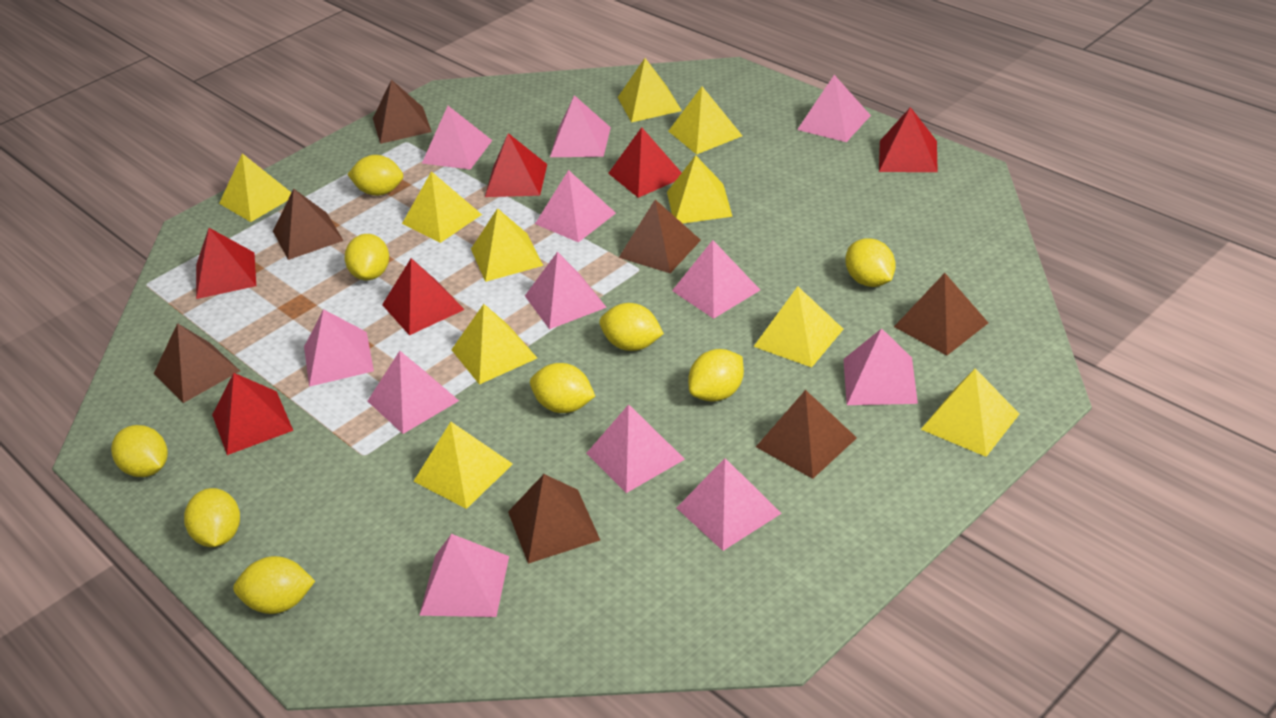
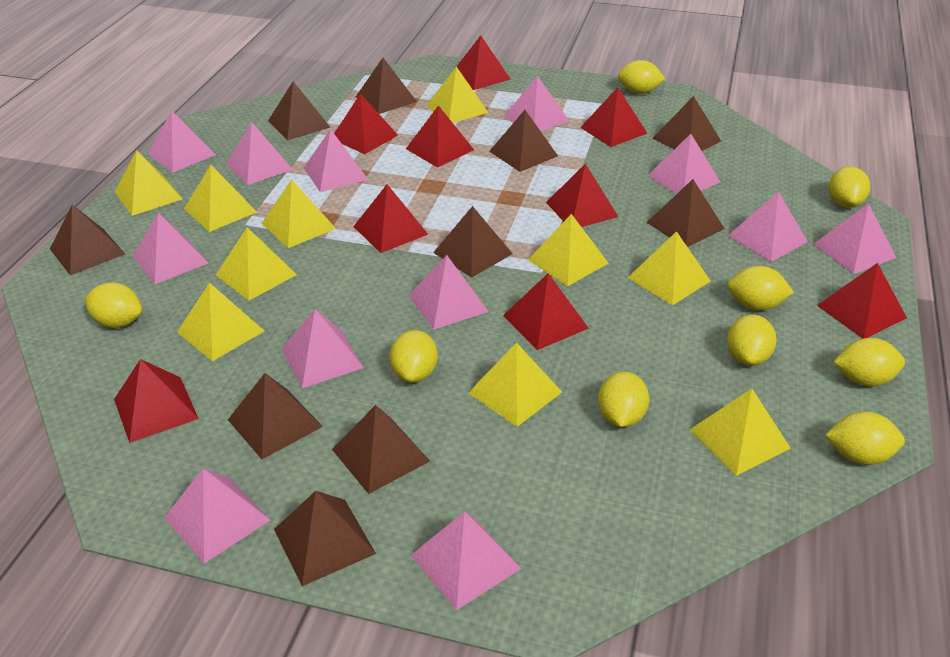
brown pyramid: 7 -> 10
red pyramid: 6 -> 9

